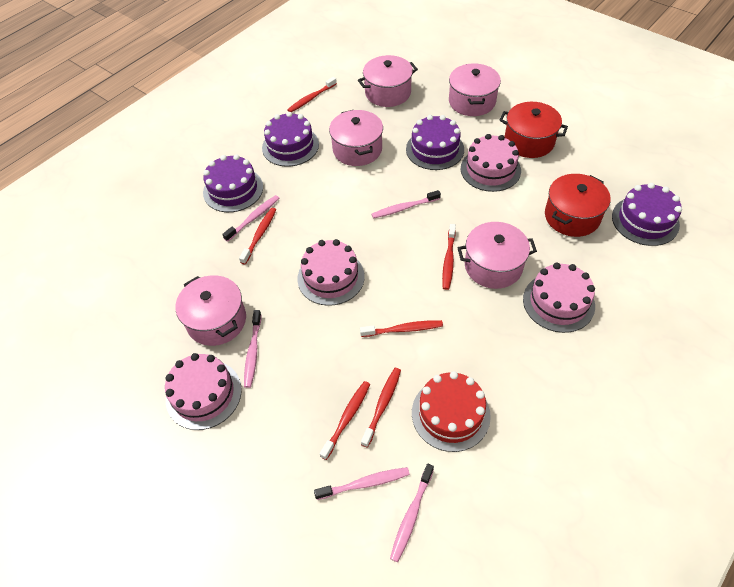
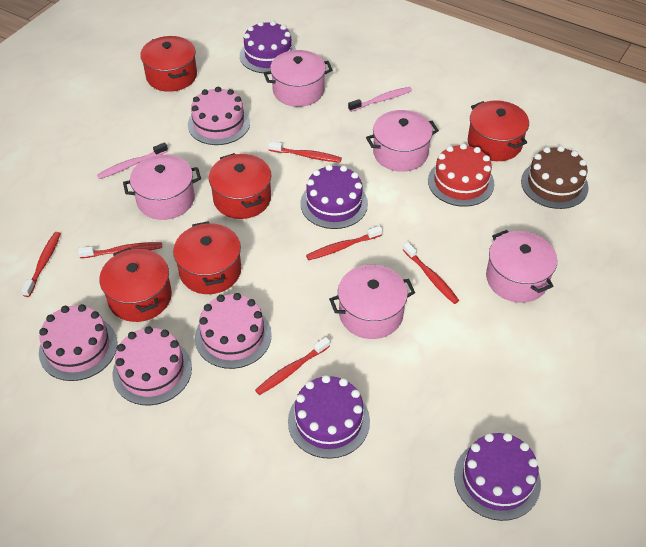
brown cake: 0 -> 1
pink toothbrush: 5 -> 2
red pot: 2 -> 5

